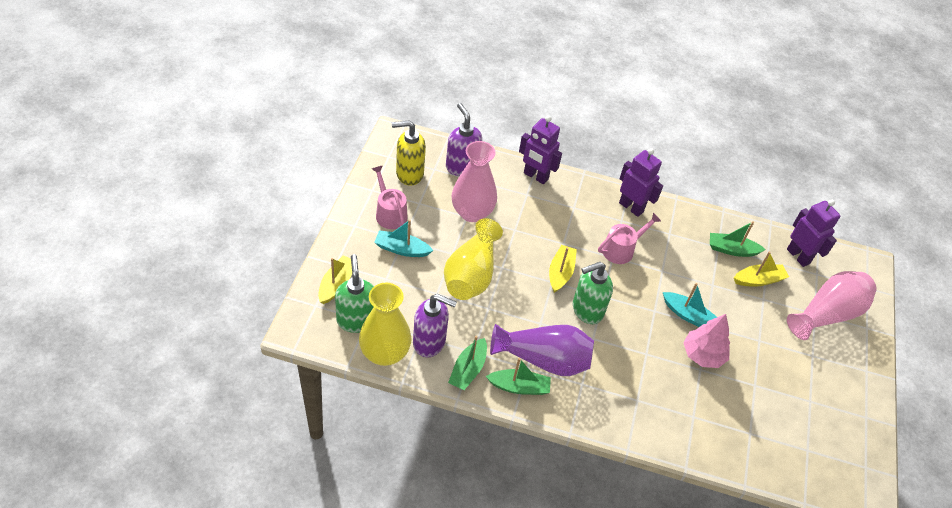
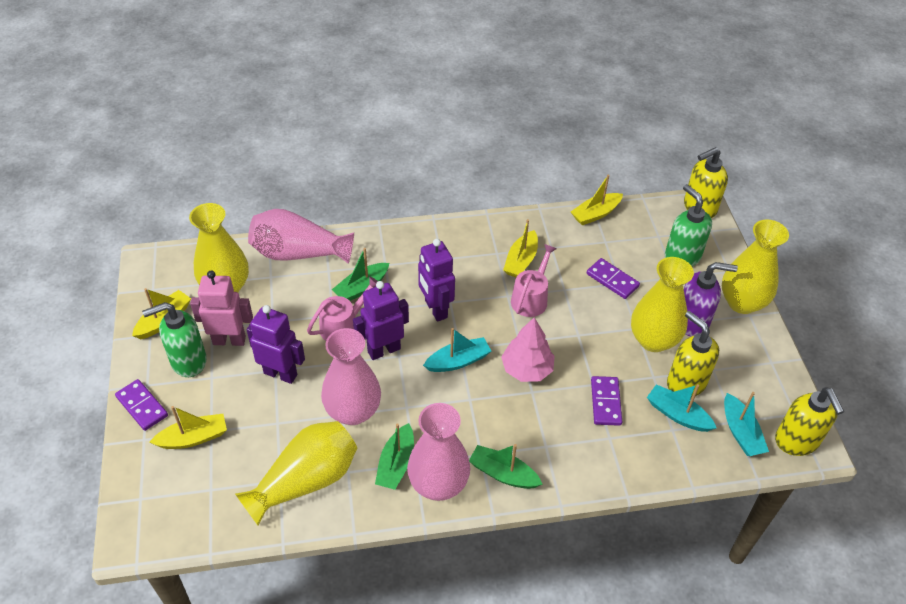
pink robot: 0 -> 1
pink vase: 2 -> 3
purple domino: 0 -> 3
purple soap dispenser: 2 -> 1
purple vase: 1 -> 0
turquoise boat: 2 -> 3
yellow boat: 3 -> 4
yellow soap dispenser: 1 -> 3
yellow vase: 2 -> 4

